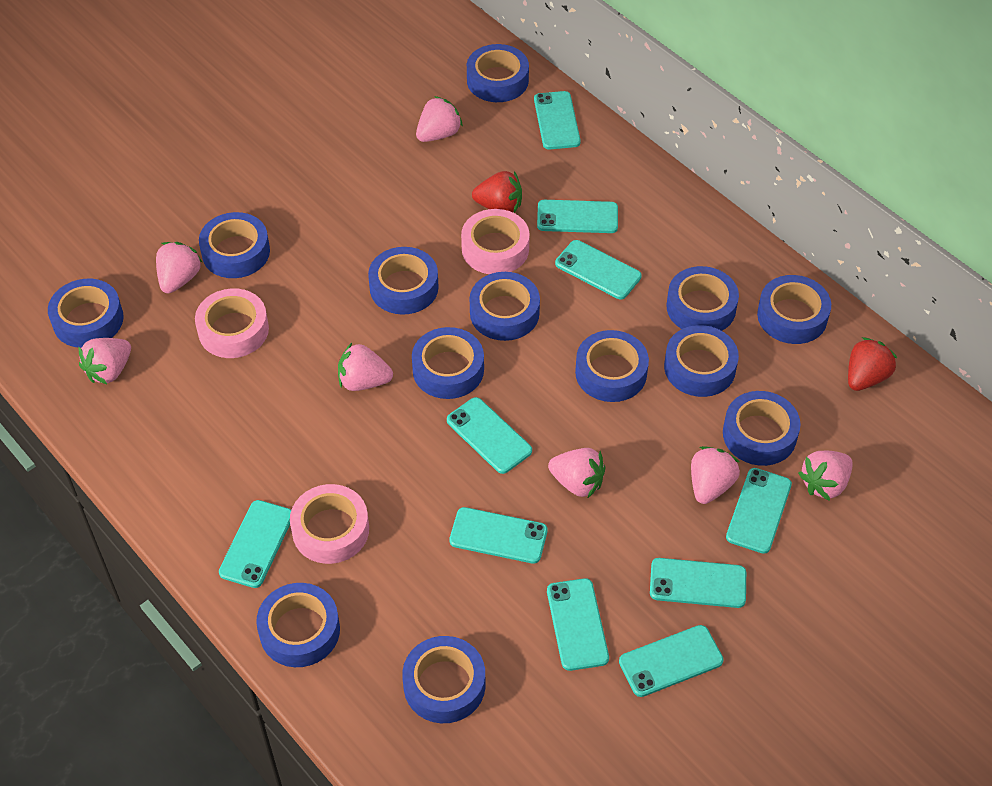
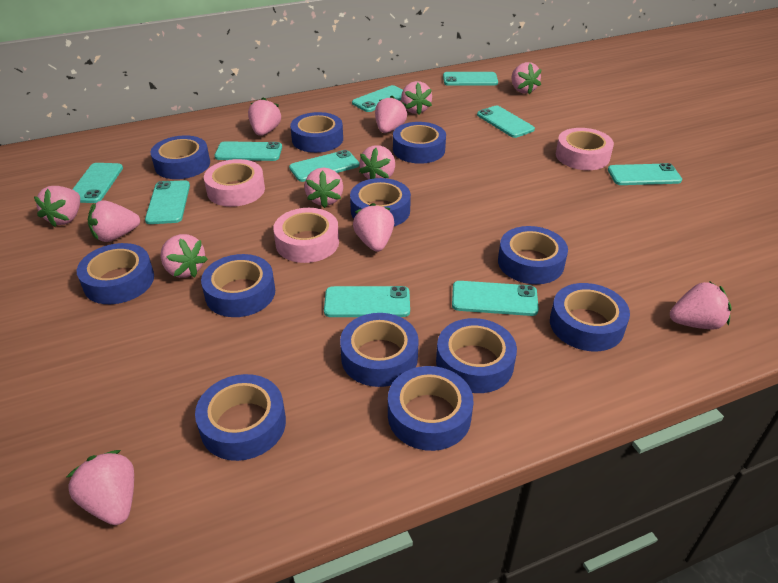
blue tape: 13 -> 12
pink strawberry: 7 -> 12
red strawberry: 2 -> 0

